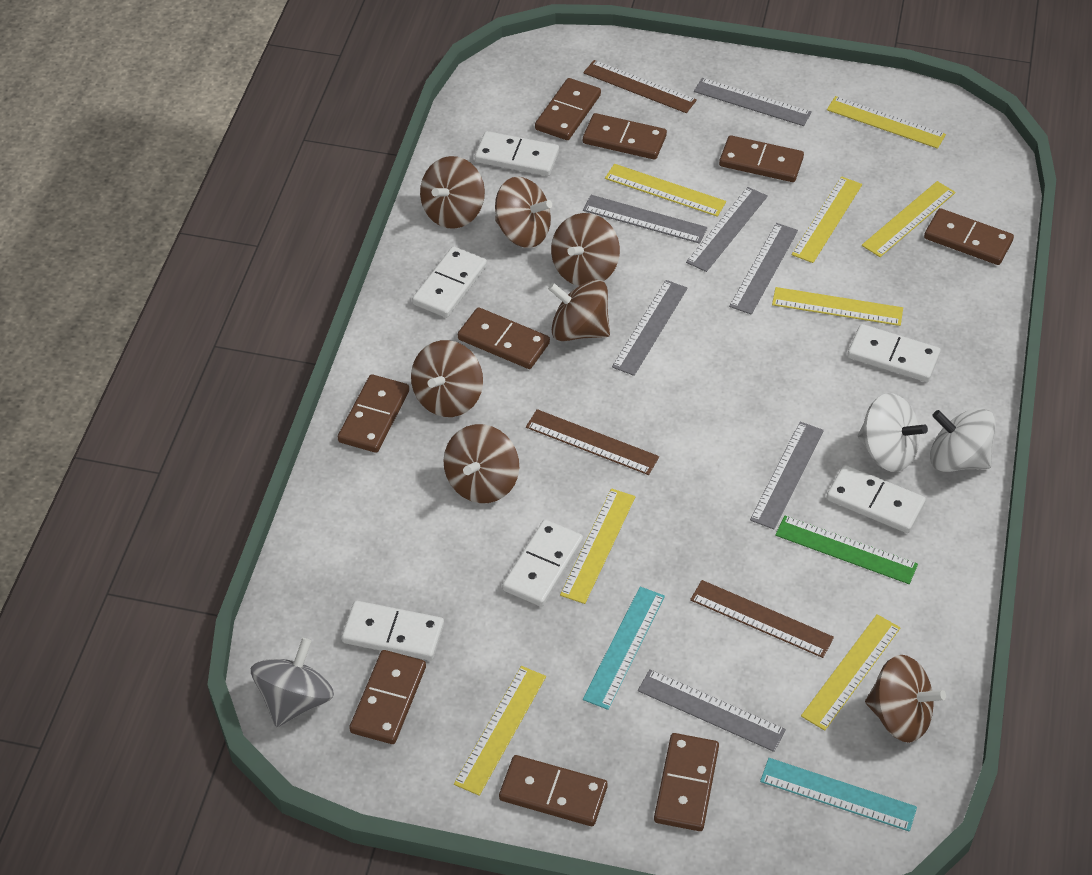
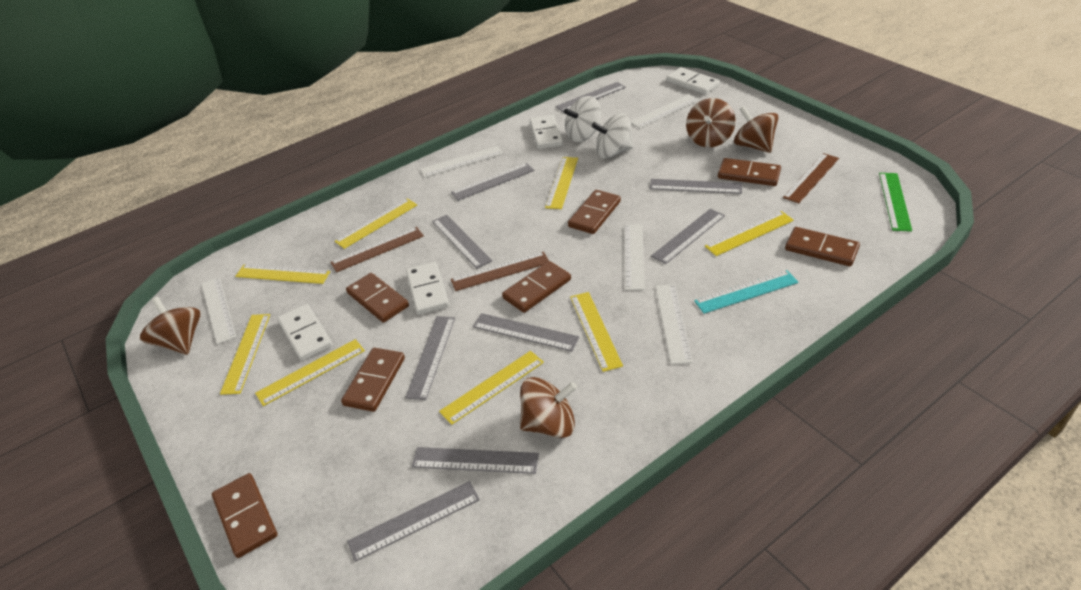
brown domino: 9 -> 7
brown spinning top: 7 -> 4
grey ruler: 7 -> 9
grey spinning top: 1 -> 0
turquoise ruler: 2 -> 1
white domino: 6 -> 4
white ruler: 0 -> 5

